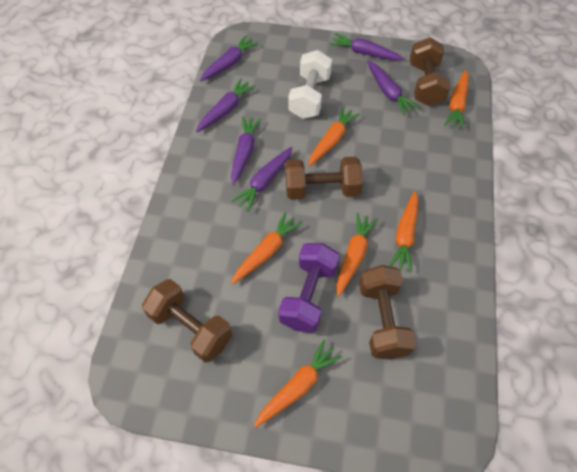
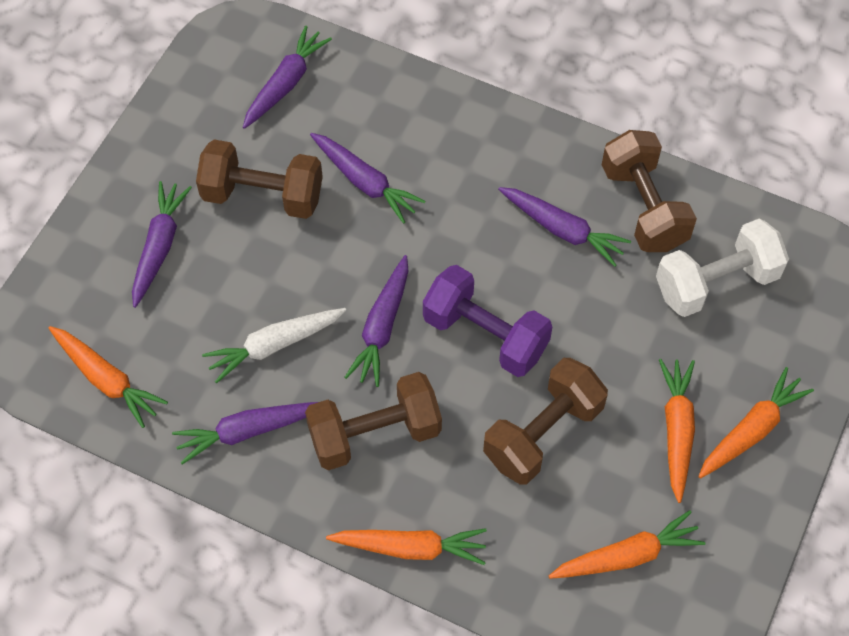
orange carrot: 6 -> 5
white carrot: 0 -> 1

